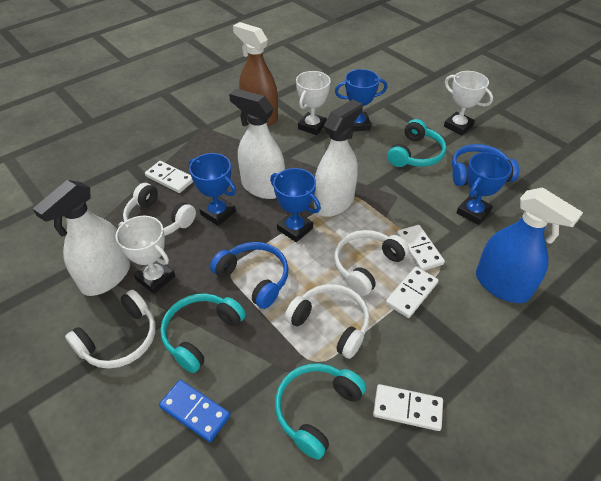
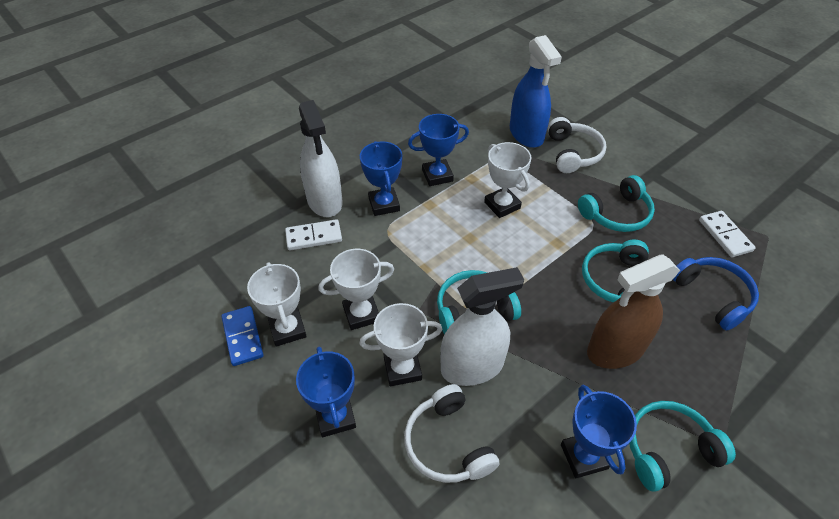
blue headphones: 2 -> 1
turquoise headphones: 3 -> 4
white domino: 4 -> 2
white headphones: 4 -> 2
white spray bottle: 3 -> 2
white trophy: 3 -> 4

